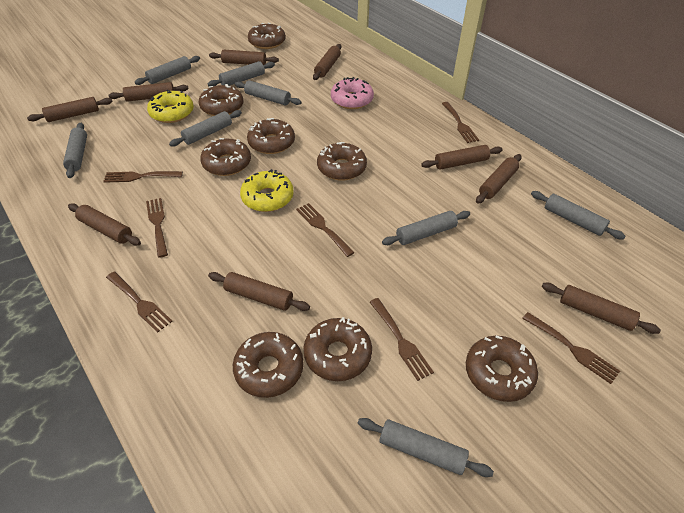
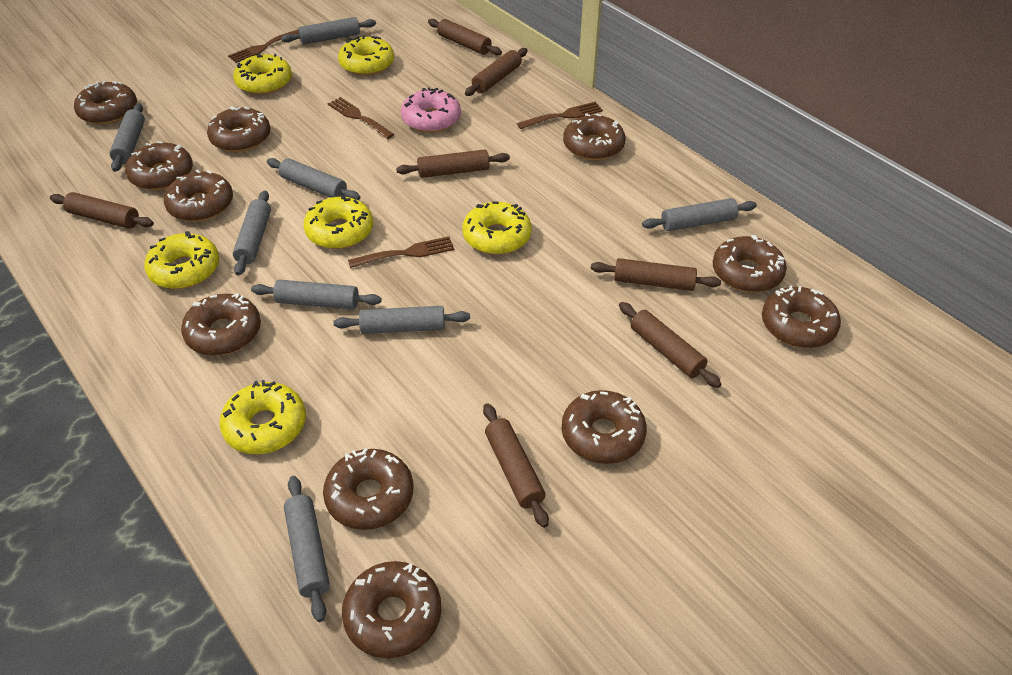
brown donut: 8 -> 11
brown fork: 7 -> 4
brown rolling pin: 9 -> 7
yellow donut: 2 -> 6

